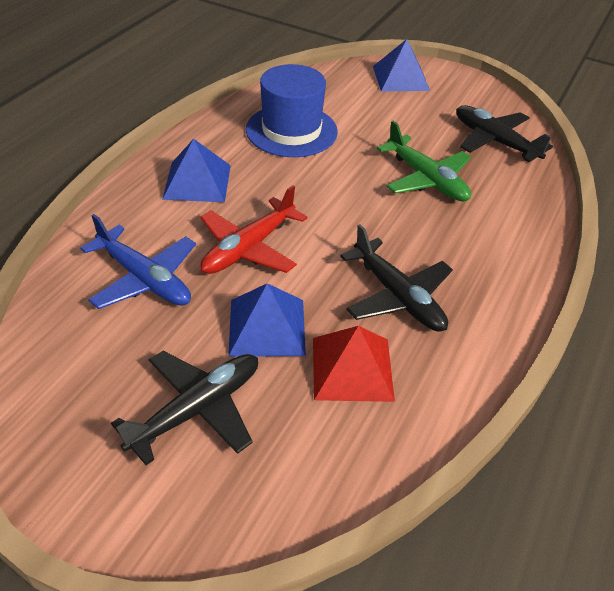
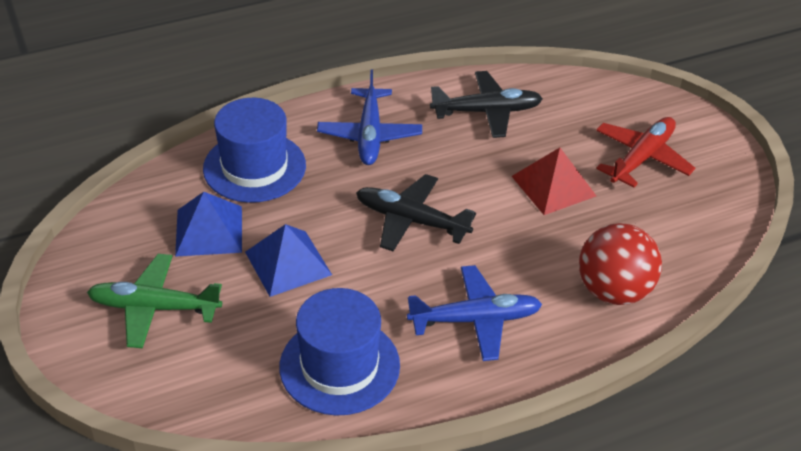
black plane: 3 -> 2
blue hat: 1 -> 2
blue plane: 1 -> 2
blue pyramid: 3 -> 2
red ball: 0 -> 1

